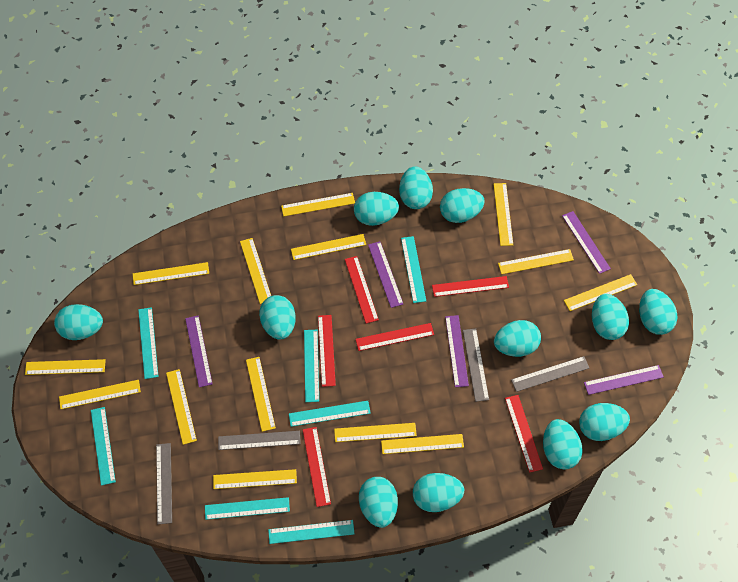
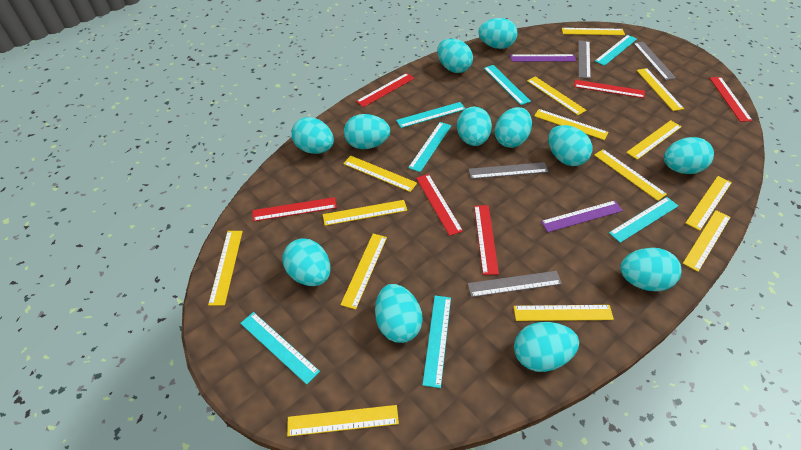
purple ruler: 5 -> 2

